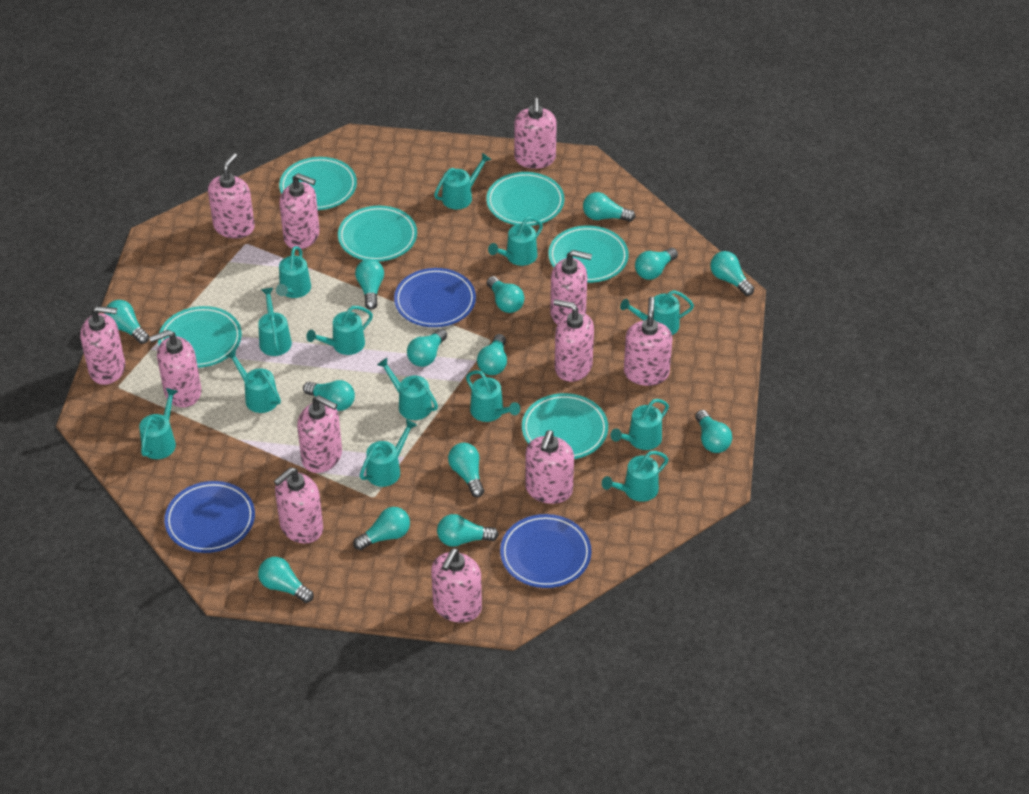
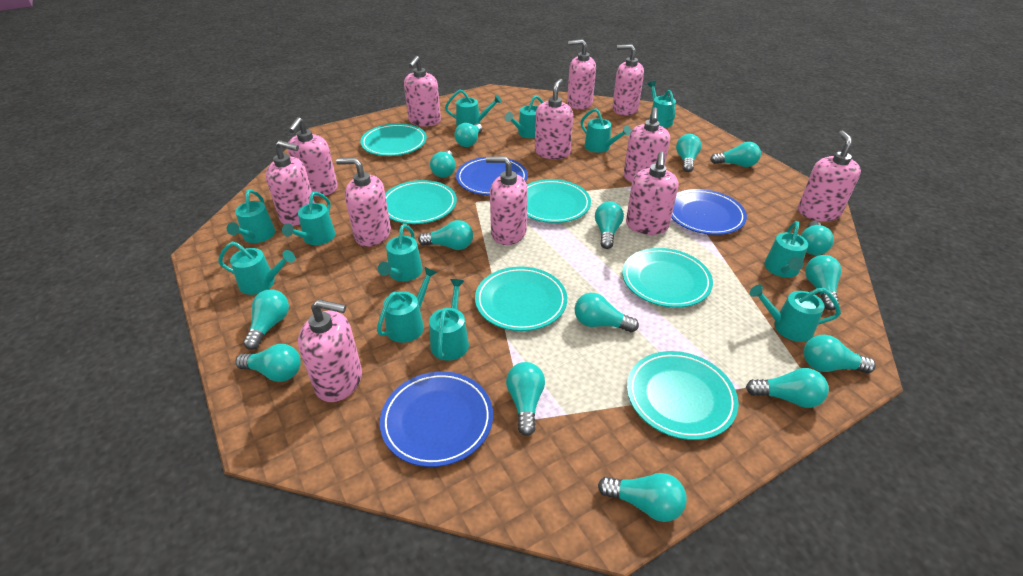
turquoise light bulb: 14 -> 15
turquoise watering can: 13 -> 12

